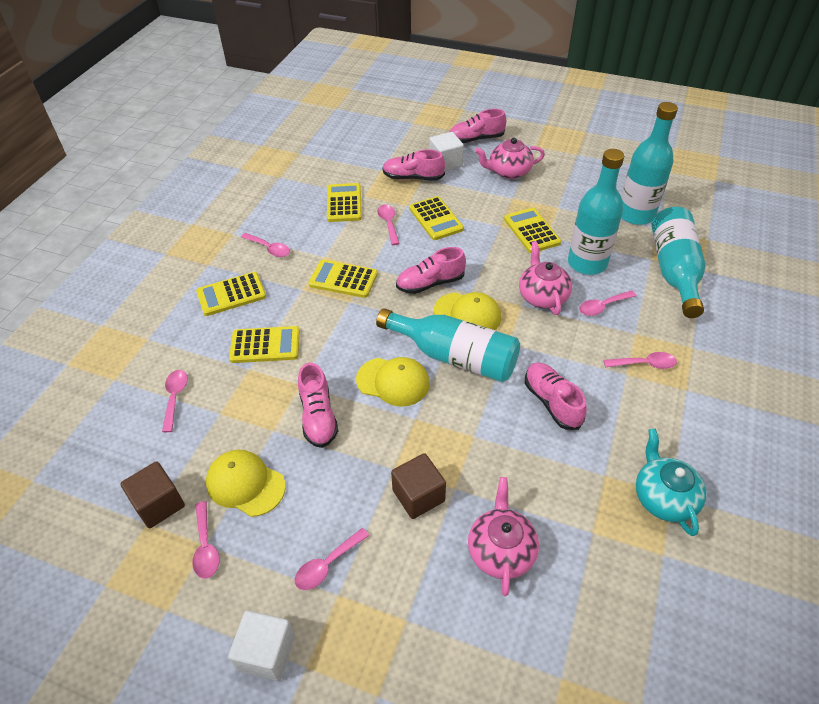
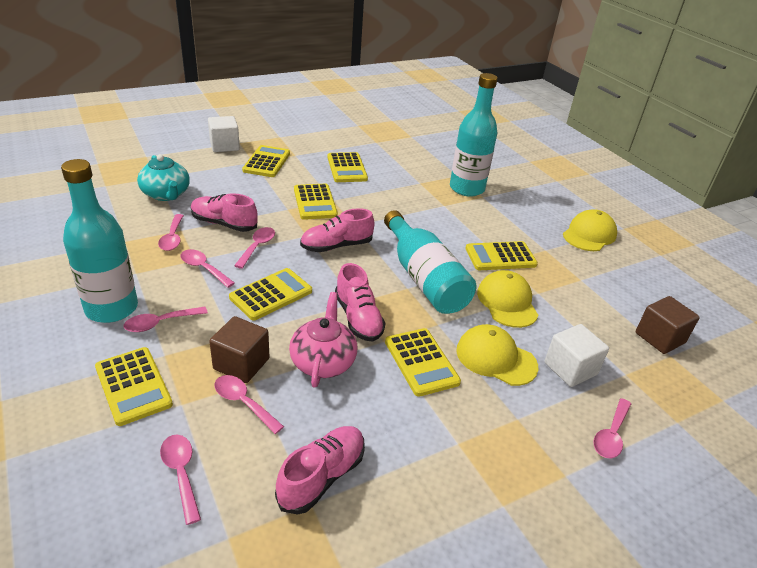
pink shoe: 5 -> 4
pink teapot: 3 -> 1
turquoise bottle: 4 -> 3
yellow calculator: 6 -> 7

